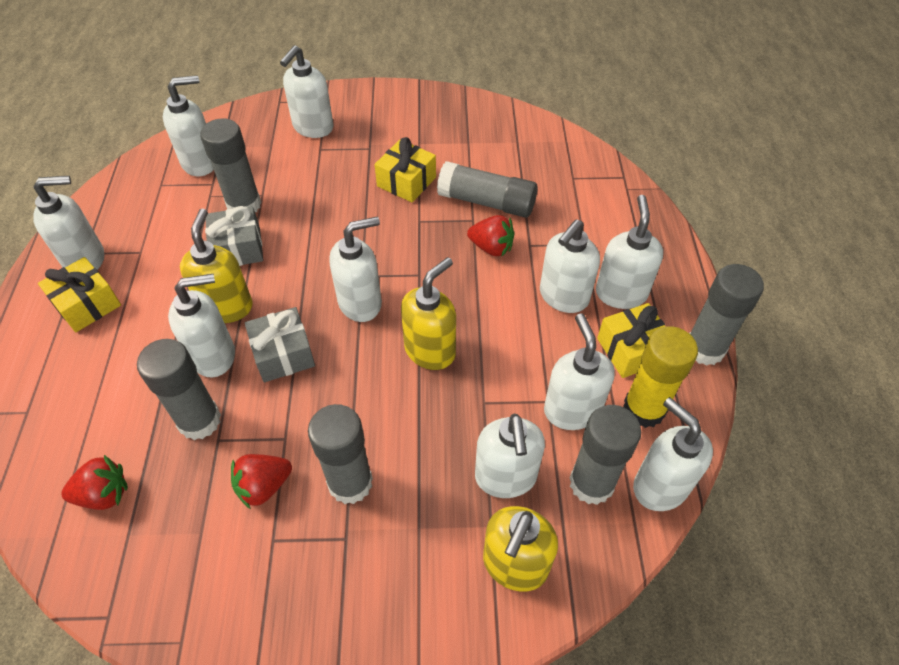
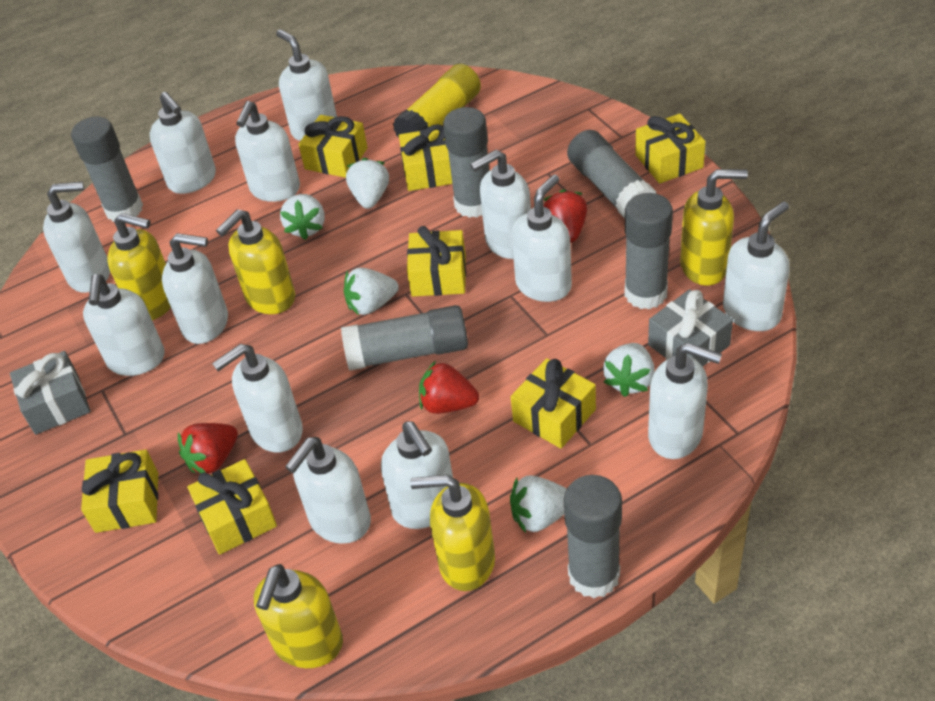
white soap dispenser: 10 -> 13
white strawberry: 0 -> 5
yellow gift: 3 -> 7
yellow soap dispenser: 3 -> 5

